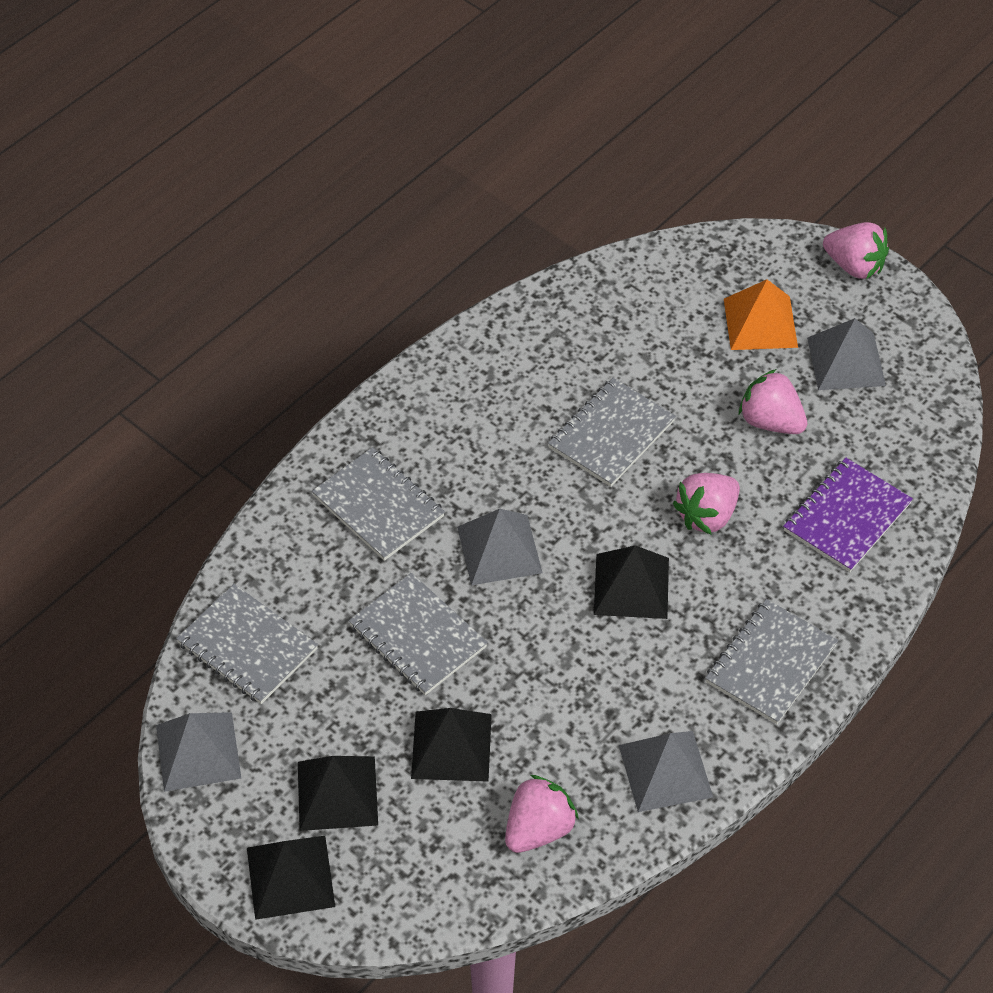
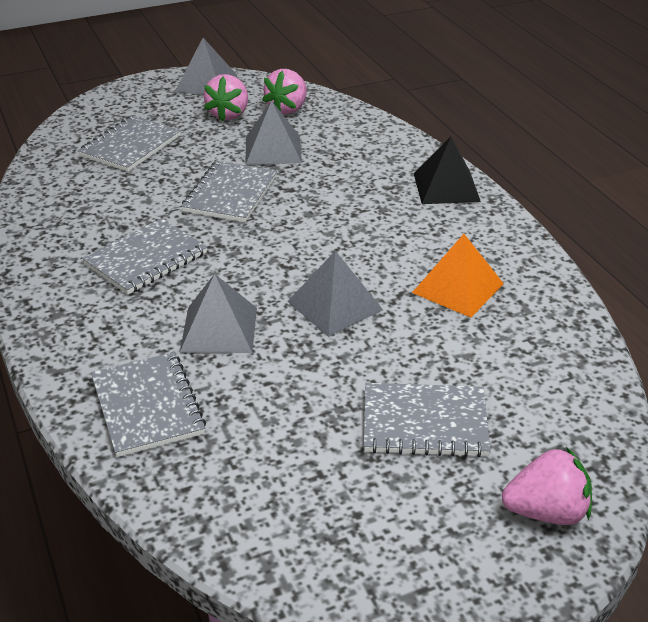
black pyramid: 4 -> 1
pink strawberry: 4 -> 3
purple notebook: 1 -> 0

